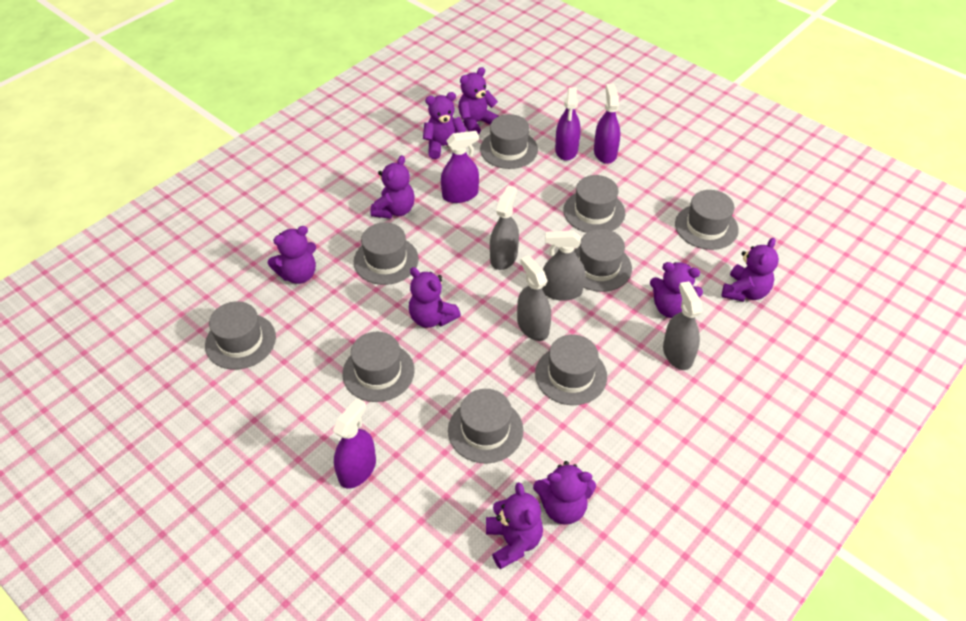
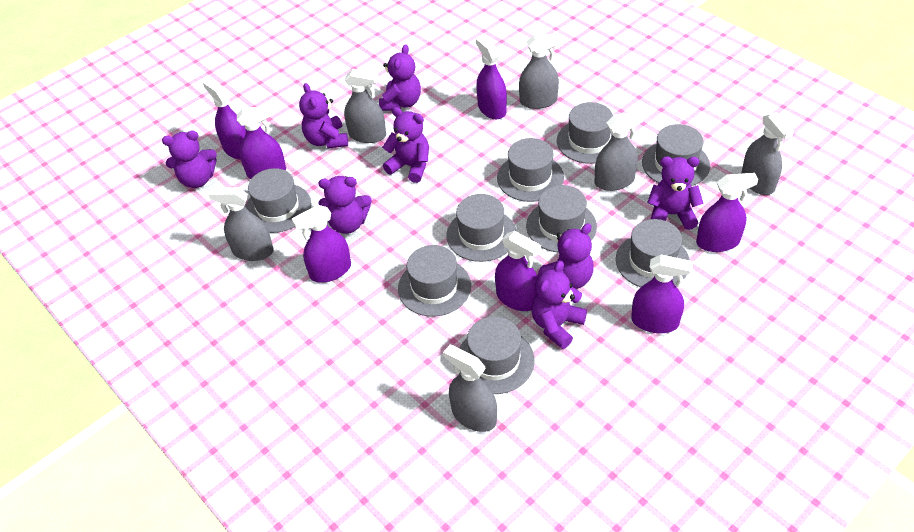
grey spray bottle: 4 -> 6
purple spray bottle: 4 -> 7
purple teddy bear: 9 -> 8

